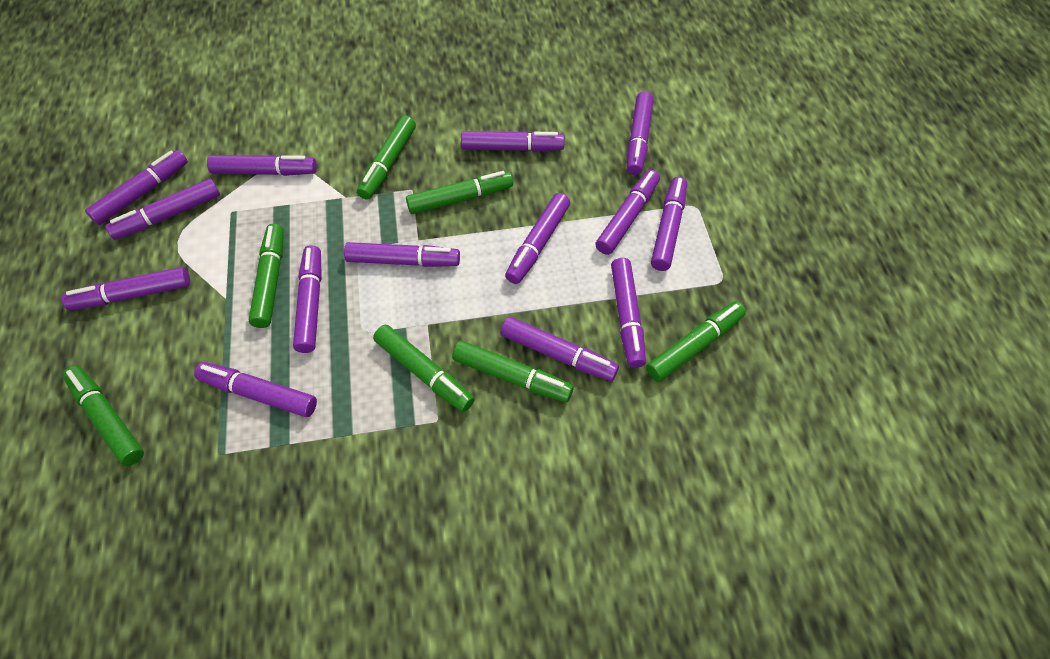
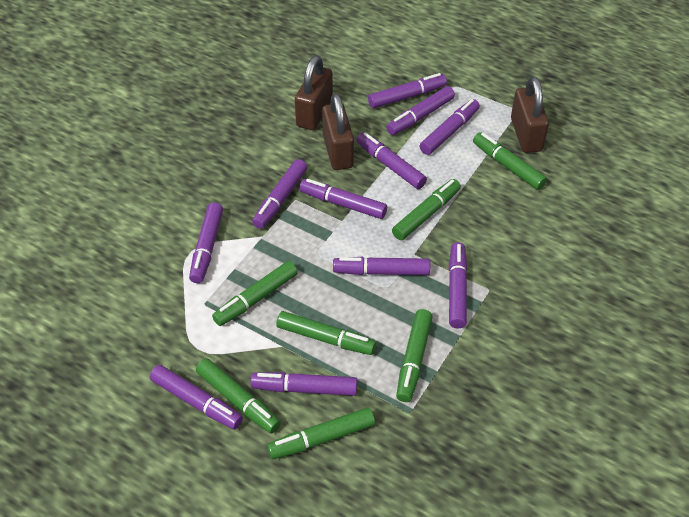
brown padlock: 0 -> 3
purple marker: 14 -> 11

